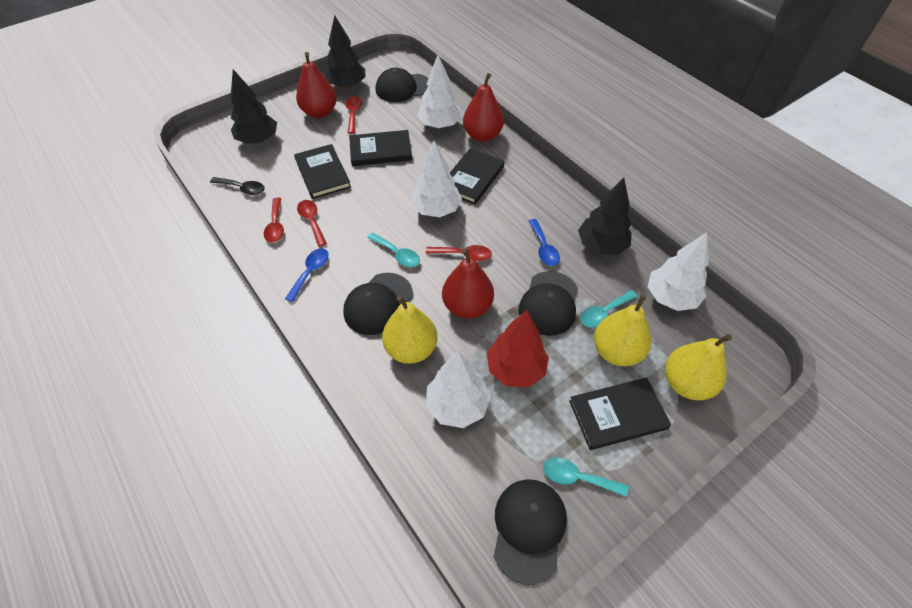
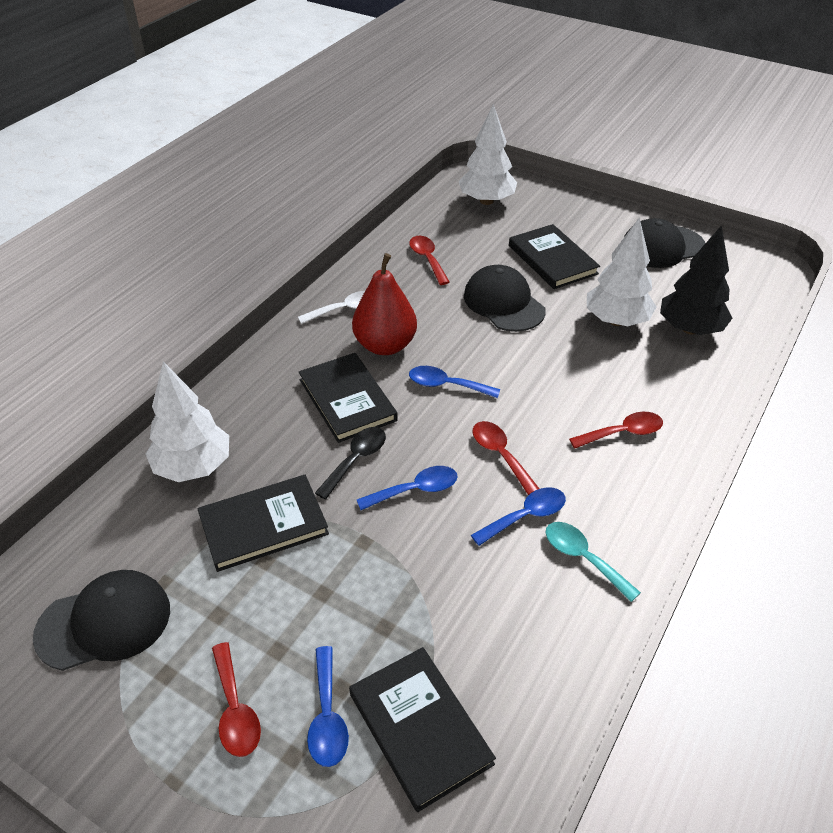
black cap: 4 -> 3
black tree: 3 -> 1
blue spoon: 2 -> 4
red pear: 3 -> 1
red tree: 1 -> 0
turquoise spoon: 3 -> 1
white spoon: 0 -> 1
white tree: 4 -> 3
yellow pear: 3 -> 0

